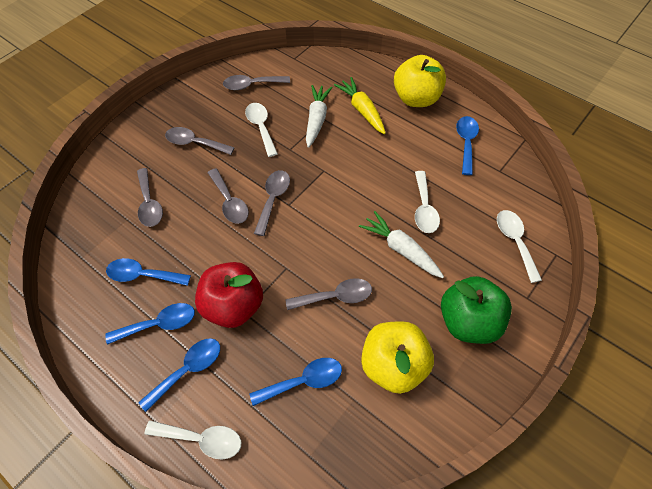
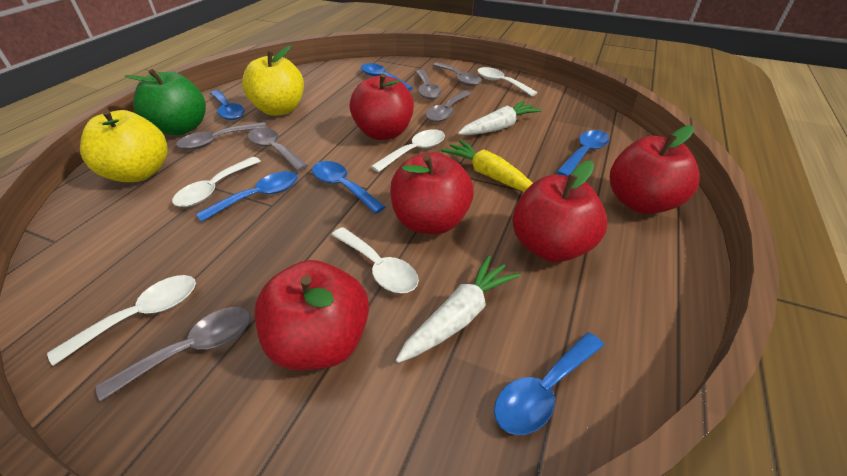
blue spoon: 5 -> 6
red apple: 1 -> 5
white spoon: 4 -> 5

